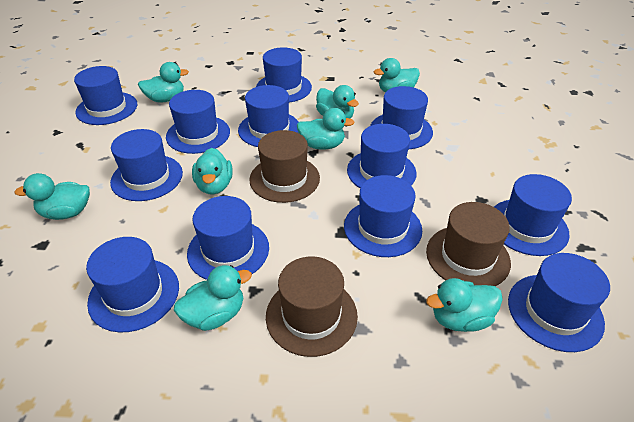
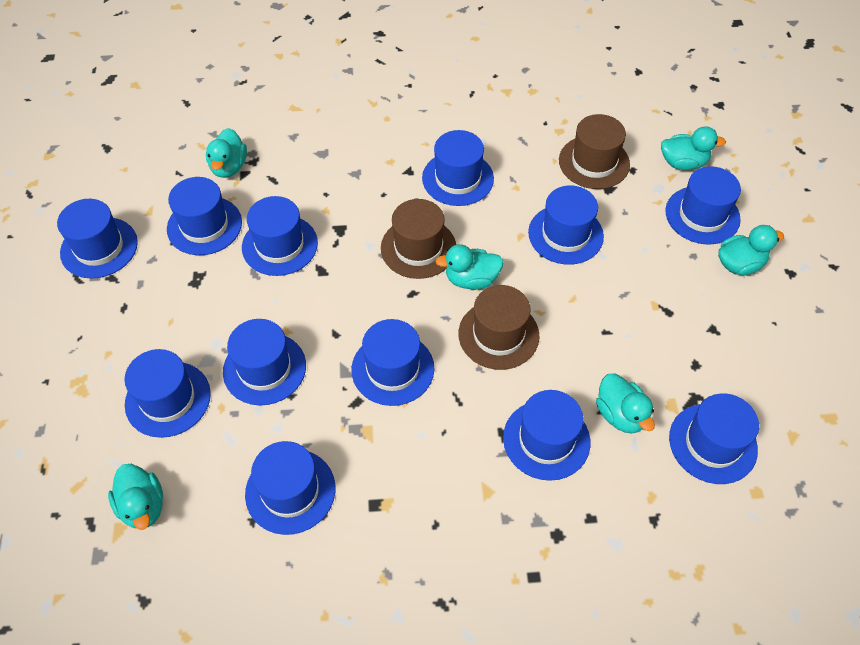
turquoise duck: 8 -> 6

